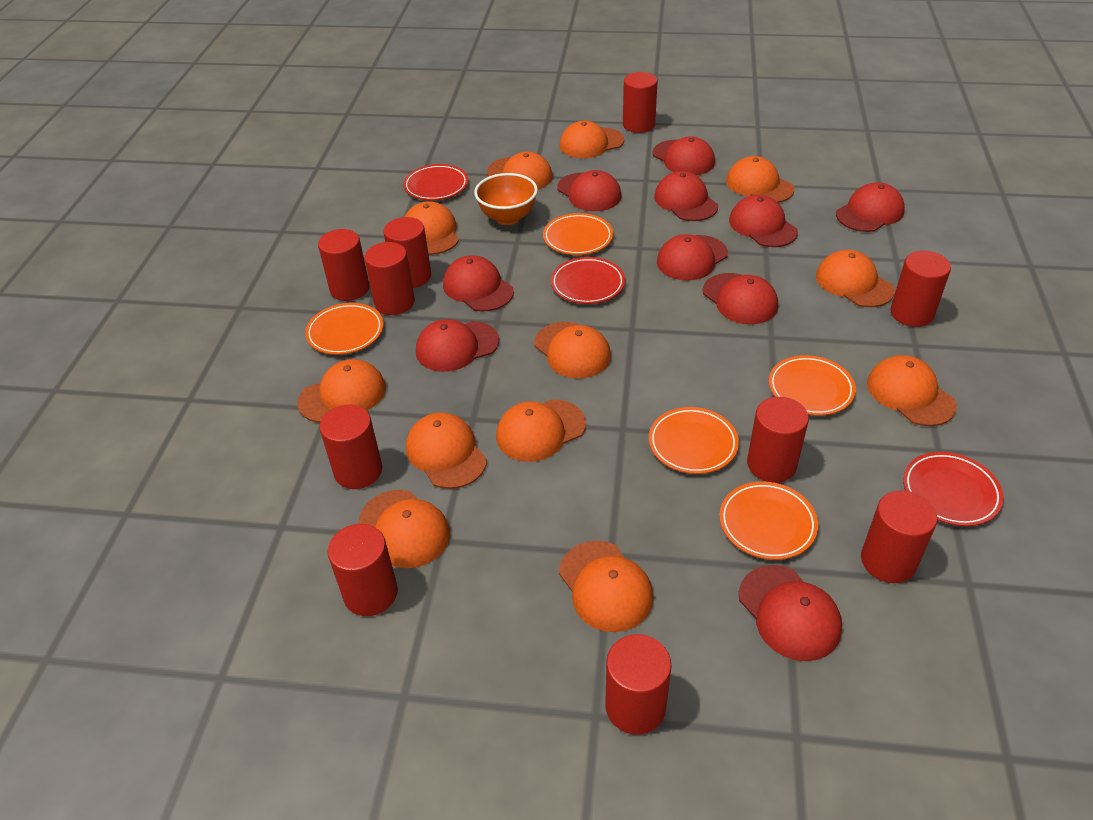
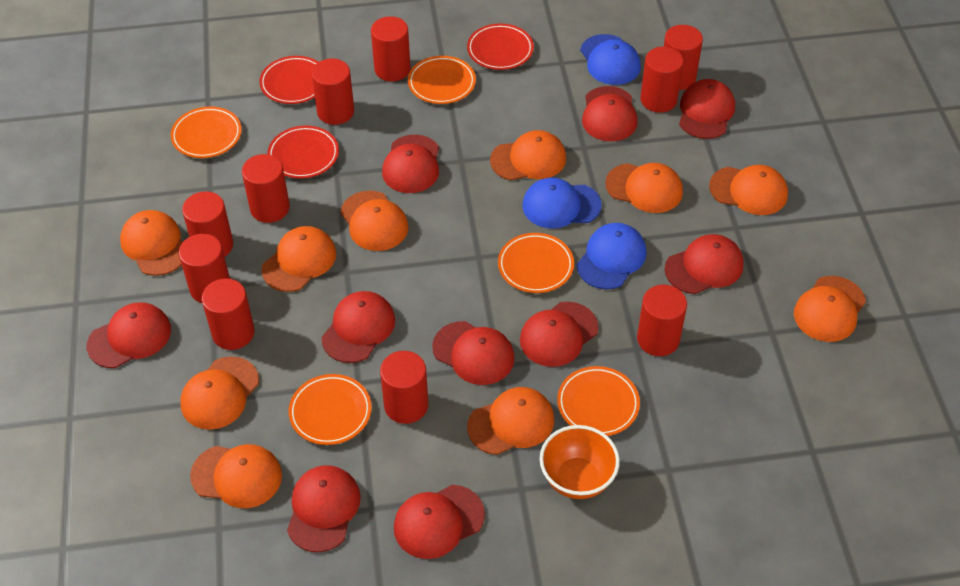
blue cap: 0 -> 3
orange cap: 12 -> 10

